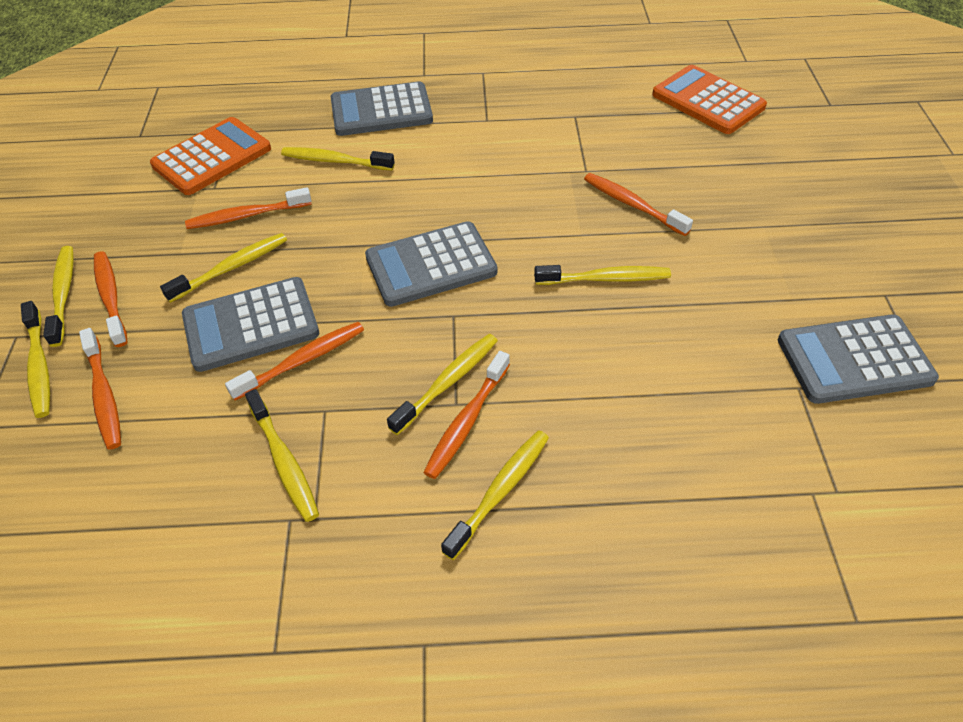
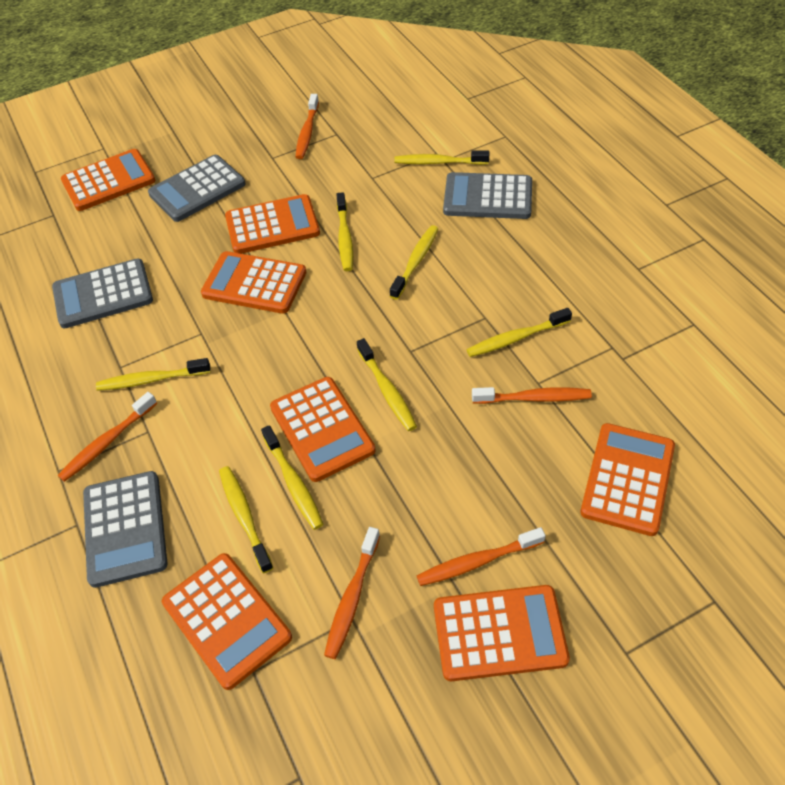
orange calculator: 2 -> 7
orange toothbrush: 6 -> 5

